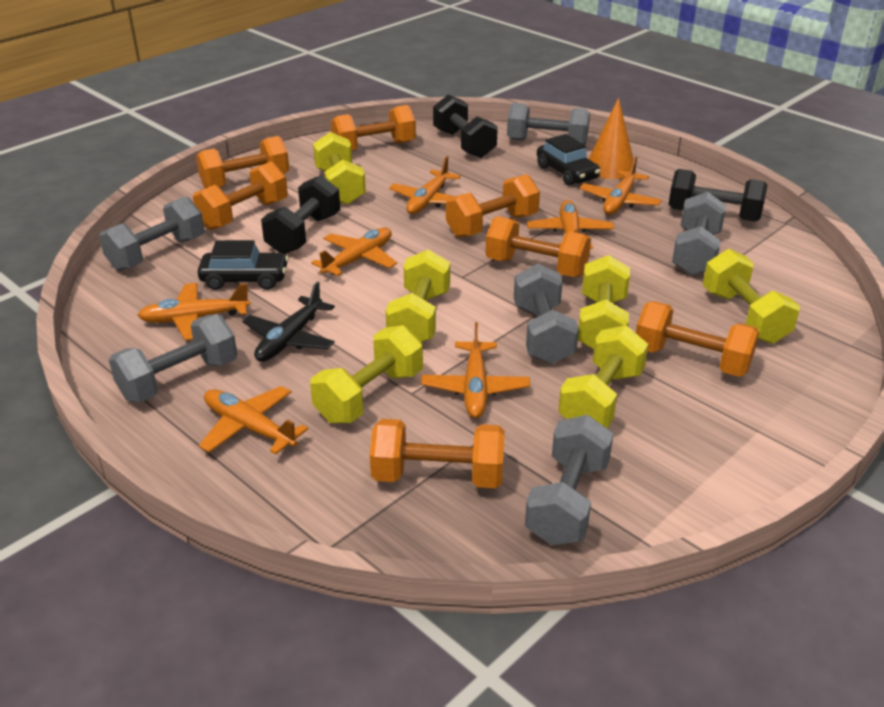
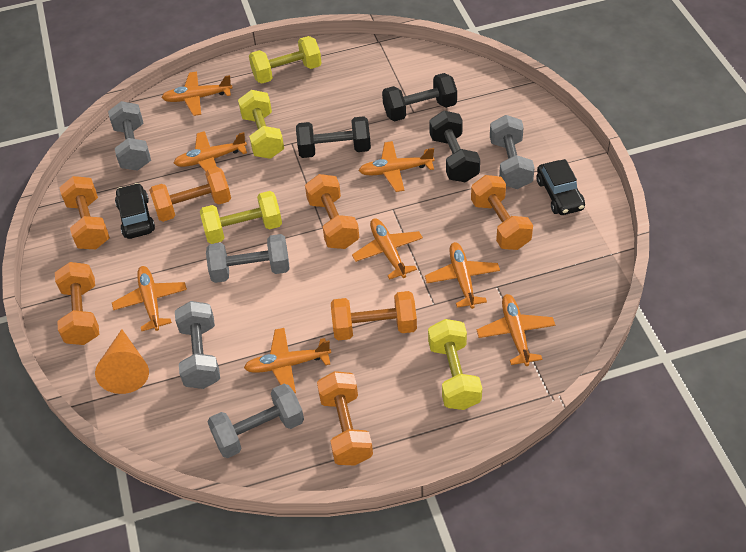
black plane: 1 -> 0
grey dumbbell: 6 -> 5
orange plane: 7 -> 8
yellow dumbbell: 6 -> 4

